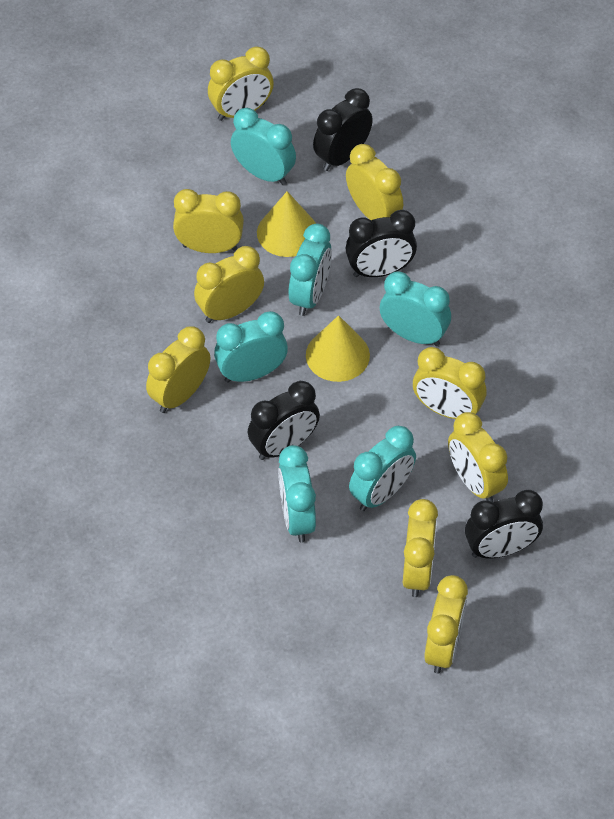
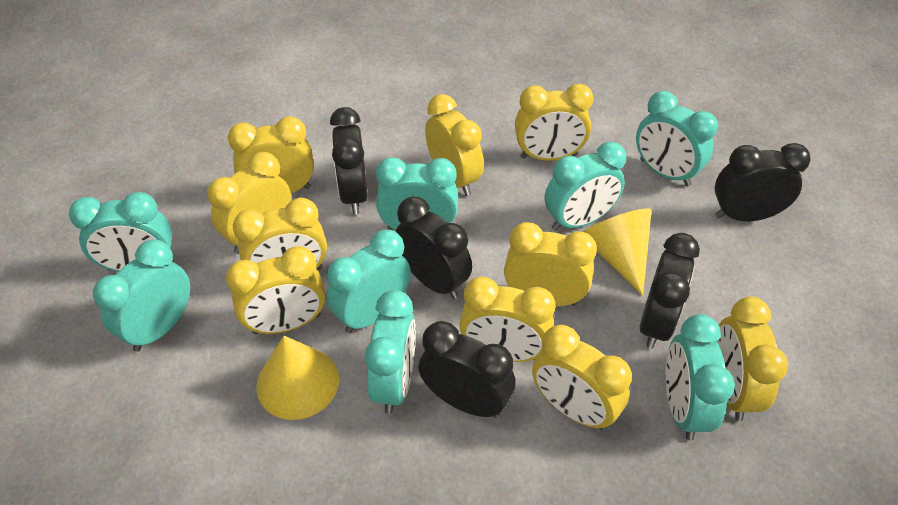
black clock: 4 -> 5
turquoise clock: 6 -> 8
yellow clock: 9 -> 10

